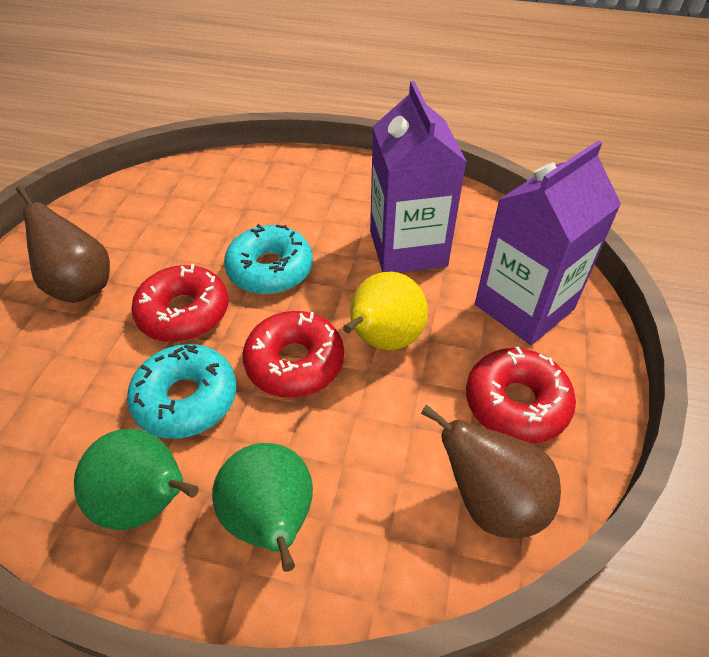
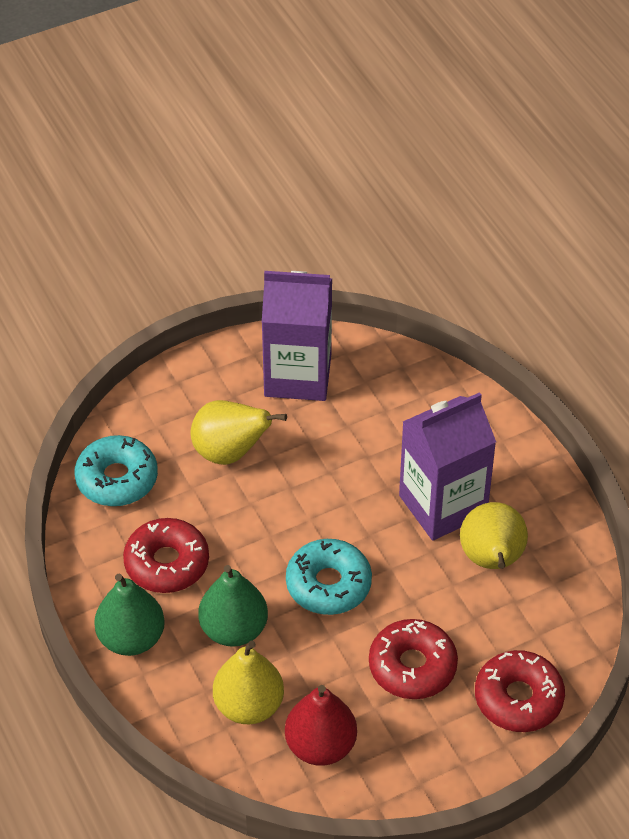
brown pear: 2 -> 0
red pear: 0 -> 1
yellow pear: 1 -> 3

